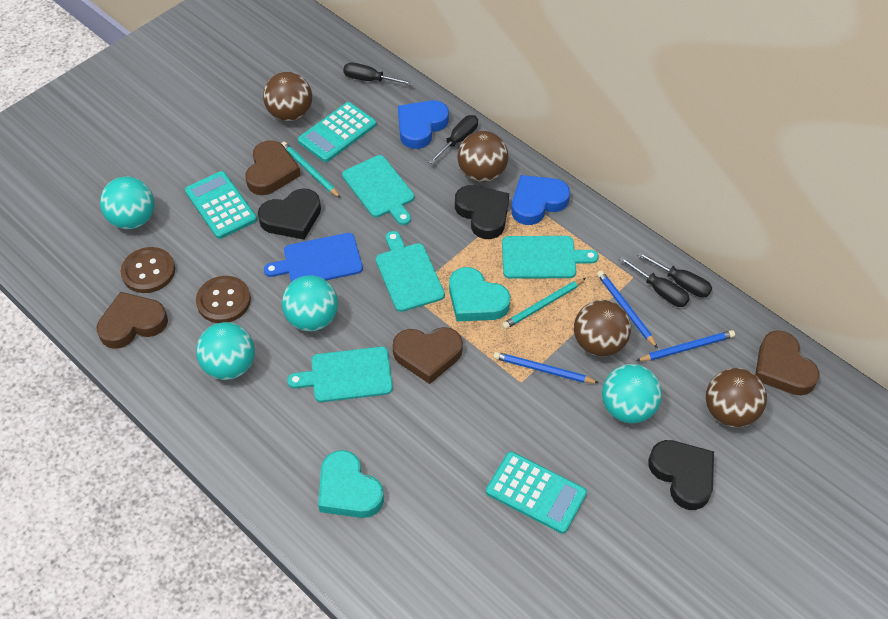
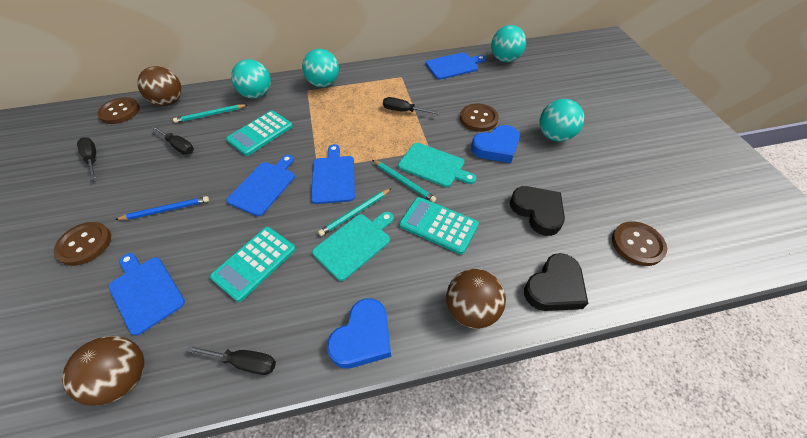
black heart: 3 -> 2
blue cutting board: 1 -> 4
blue pencil: 3 -> 1
brown ball: 4 -> 3
brown button: 2 -> 4
brown heart: 4 -> 0
turquoise cutting board: 4 -> 2
turquoise heart: 2 -> 0
turquoise pencil: 2 -> 3

